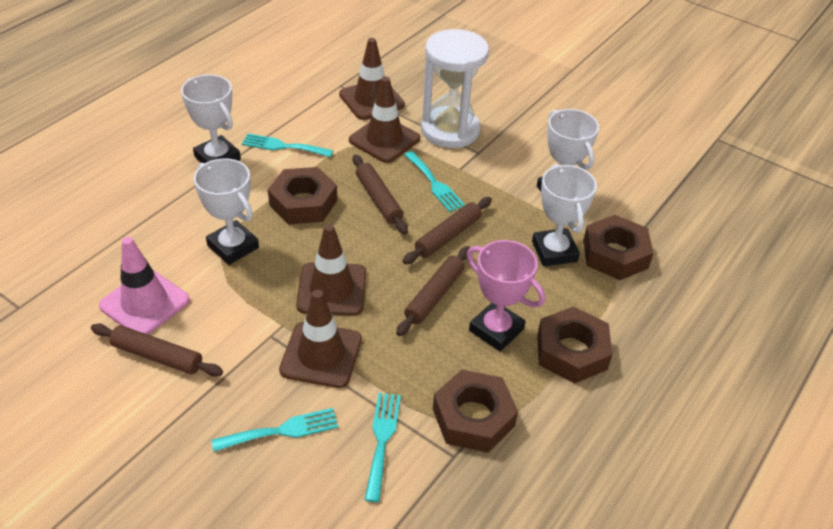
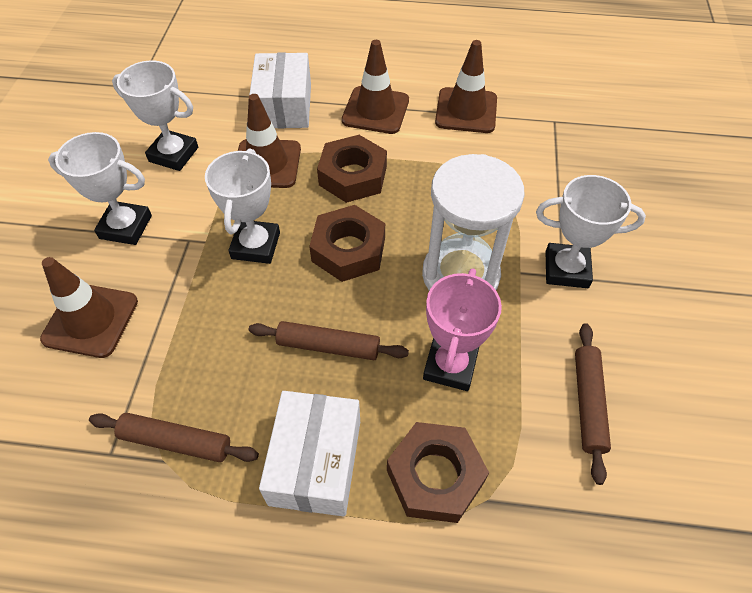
brown nut: 4 -> 3
brown rolling pin: 4 -> 3
pink traffic cone: 1 -> 0
turquoise fork: 4 -> 0
white box: 0 -> 2

